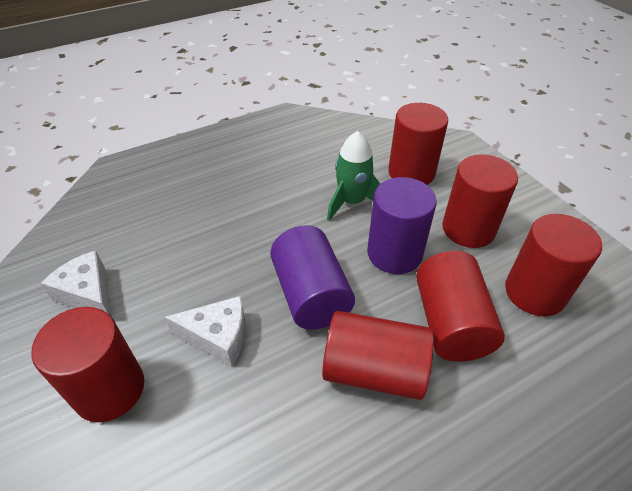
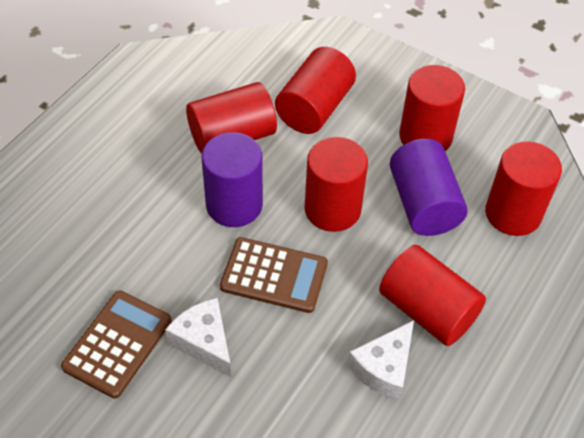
brown calculator: 0 -> 2
green rocket: 1 -> 0

